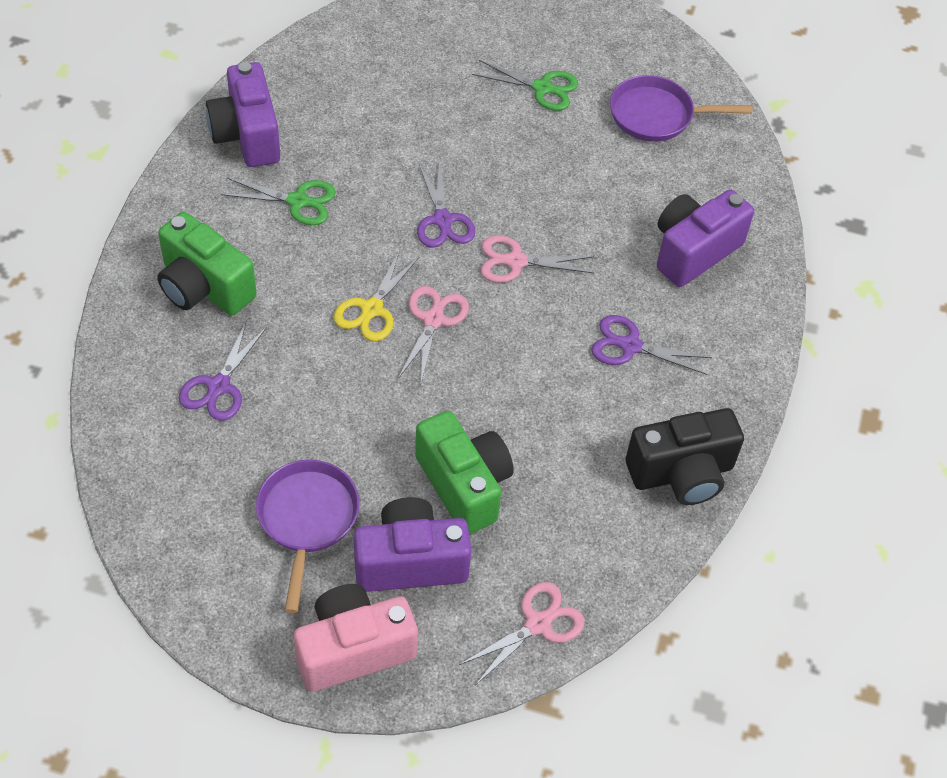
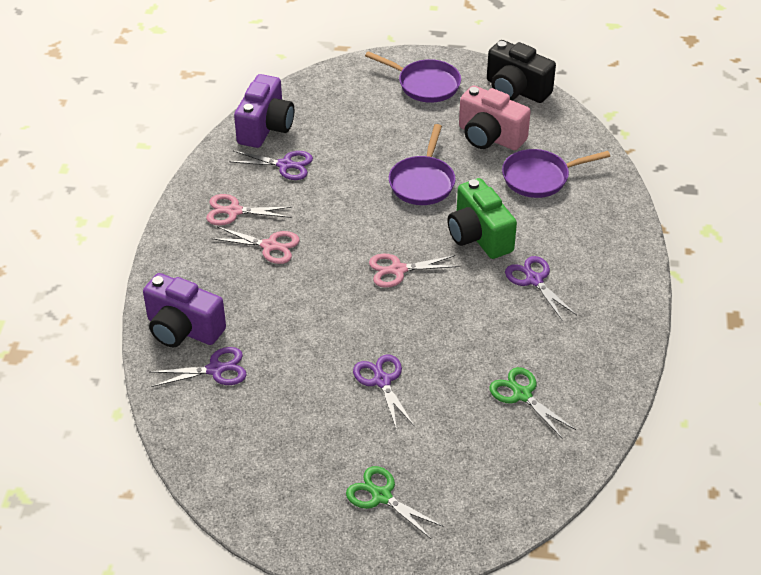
green camera: 2 -> 1
purple camera: 3 -> 2
purple pan: 2 -> 3
purple scissors: 3 -> 4
yellow scissors: 1 -> 0

